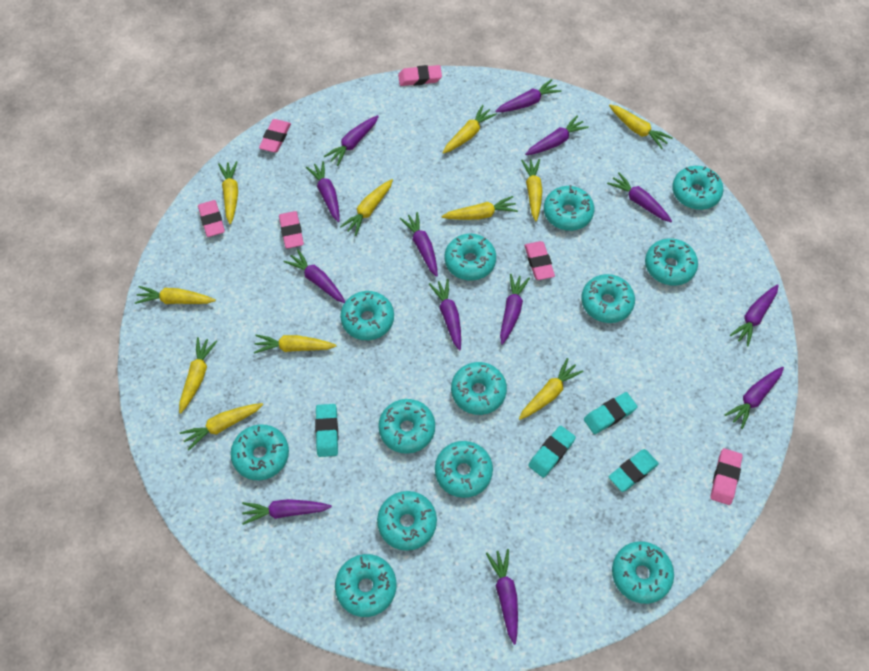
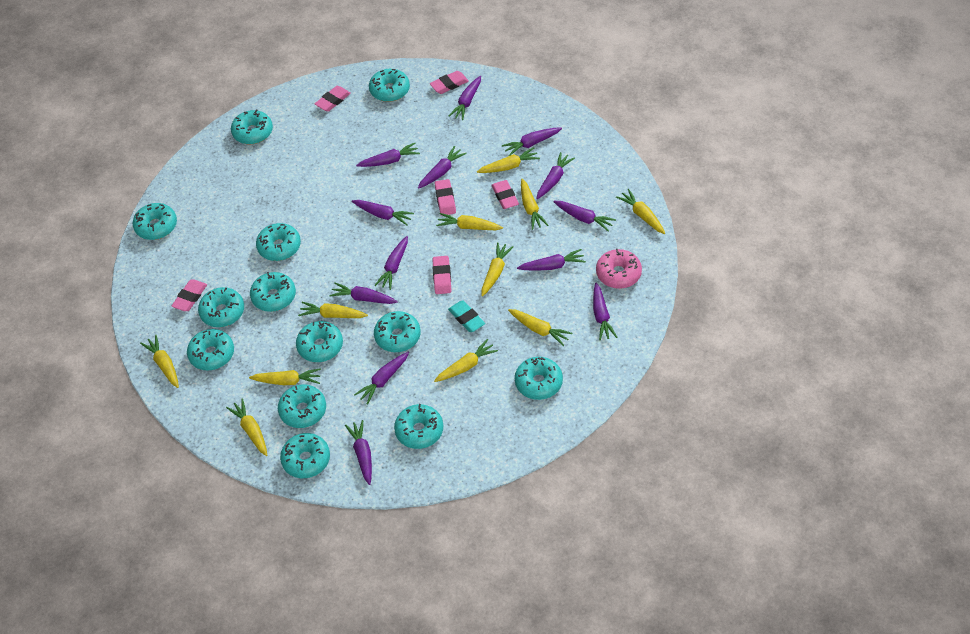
pink donut: 0 -> 1
turquoise eraser: 4 -> 1

